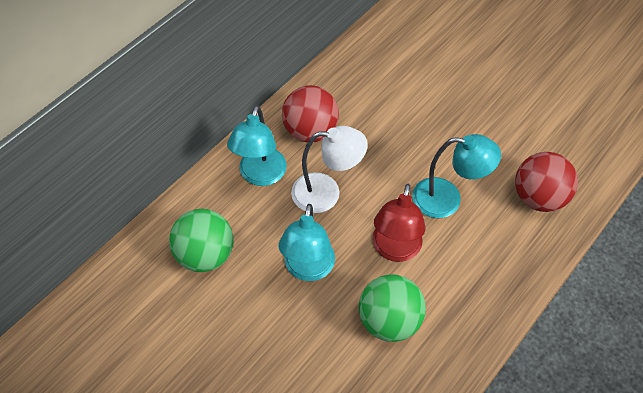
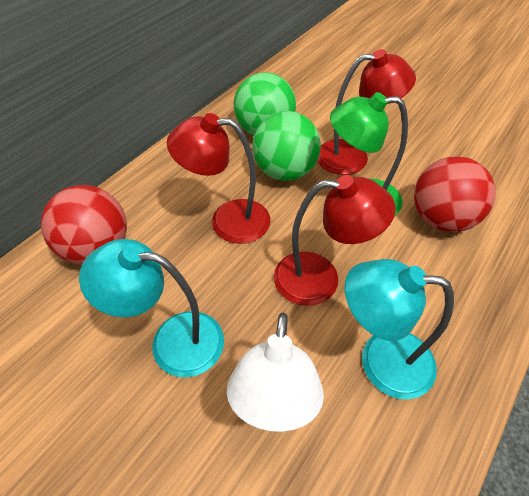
green lamp: 0 -> 1
red lamp: 1 -> 3
turquoise lamp: 3 -> 2

